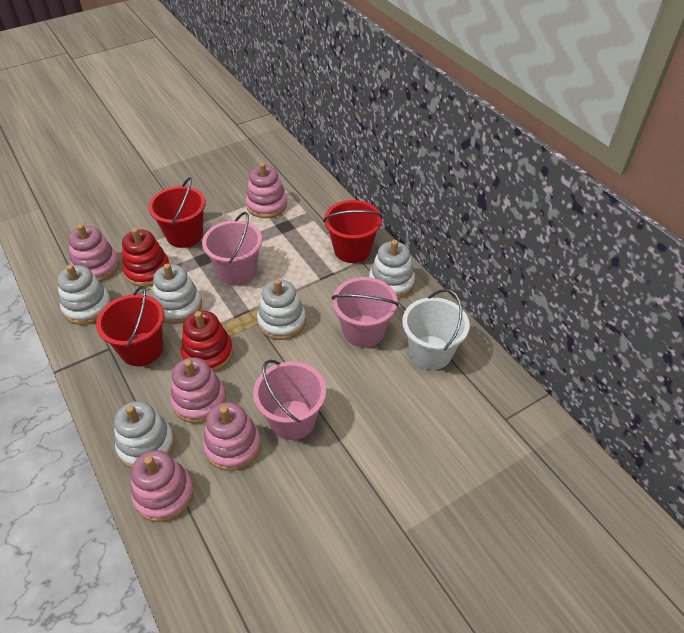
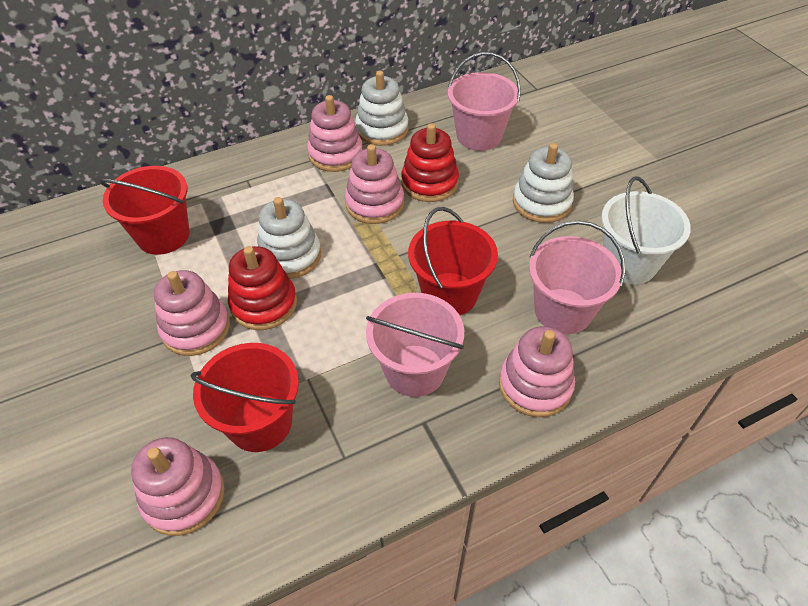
white stacking toy: 5 -> 3

